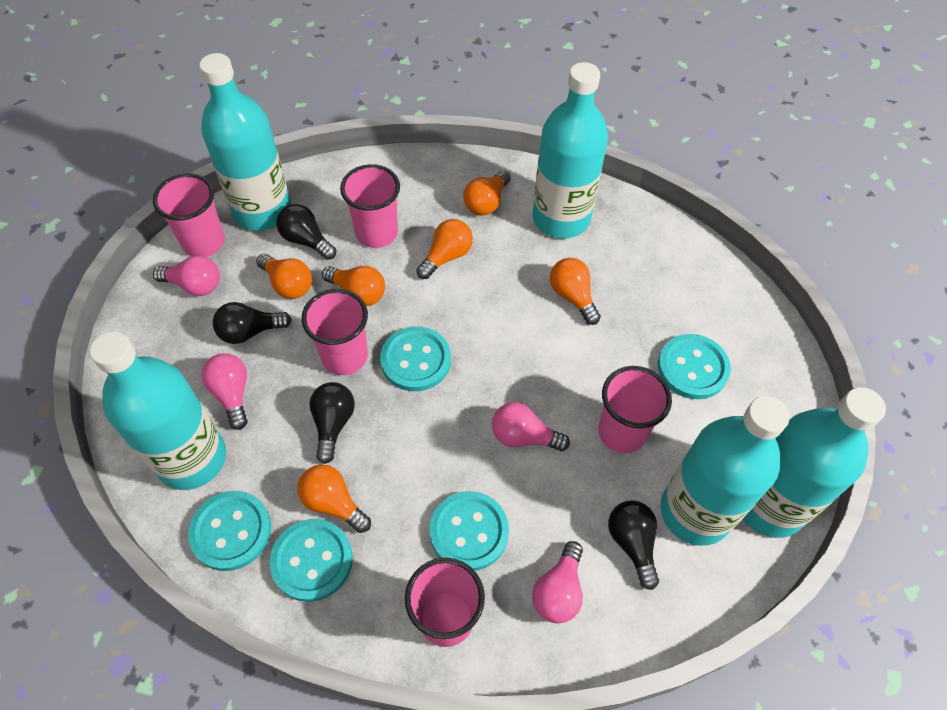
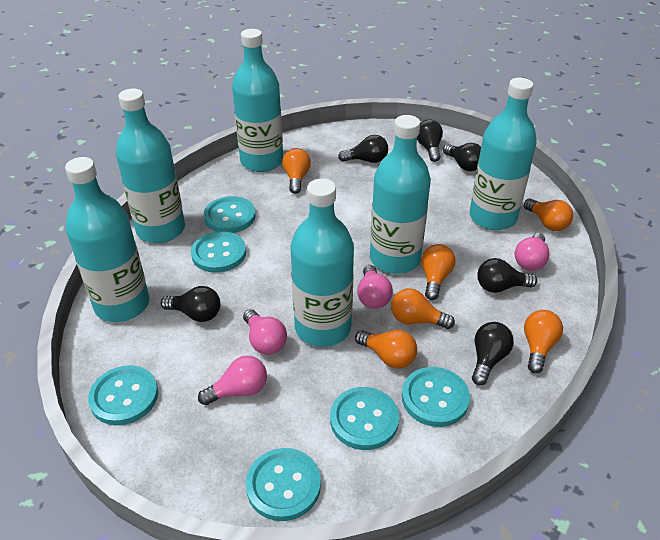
black light bulb: 4 -> 6
pink cup: 5 -> 0
turquoise bottle: 5 -> 6
turquoise button: 5 -> 6

